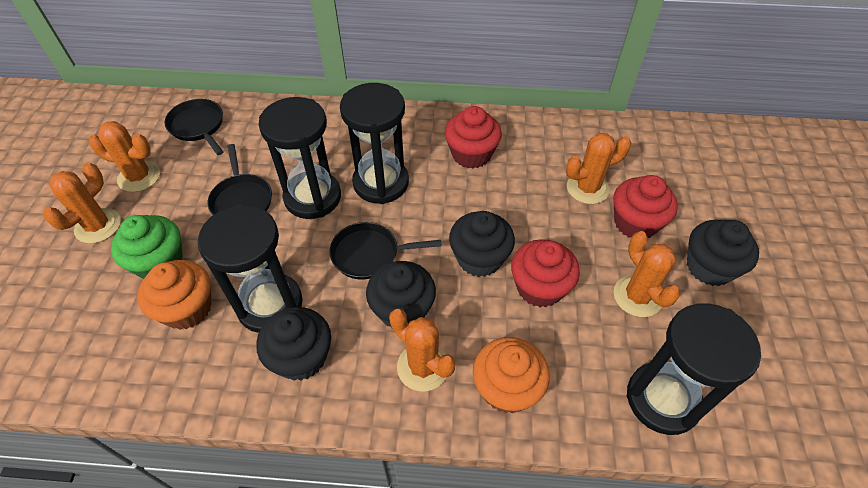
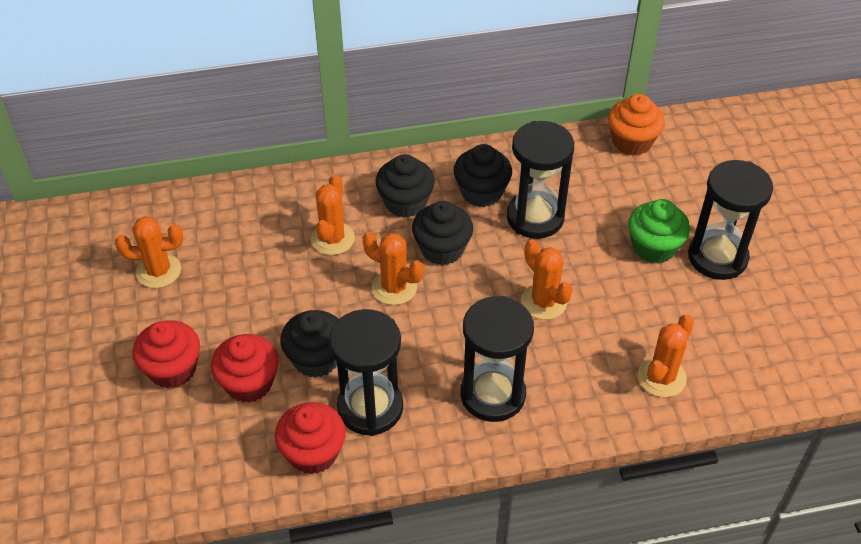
black pan: 3 -> 0
orange cupcake: 2 -> 1

